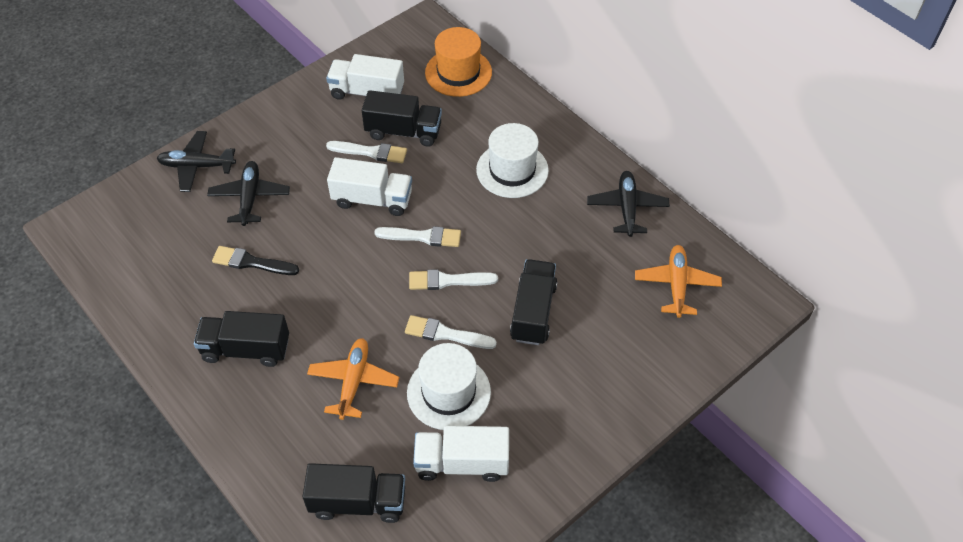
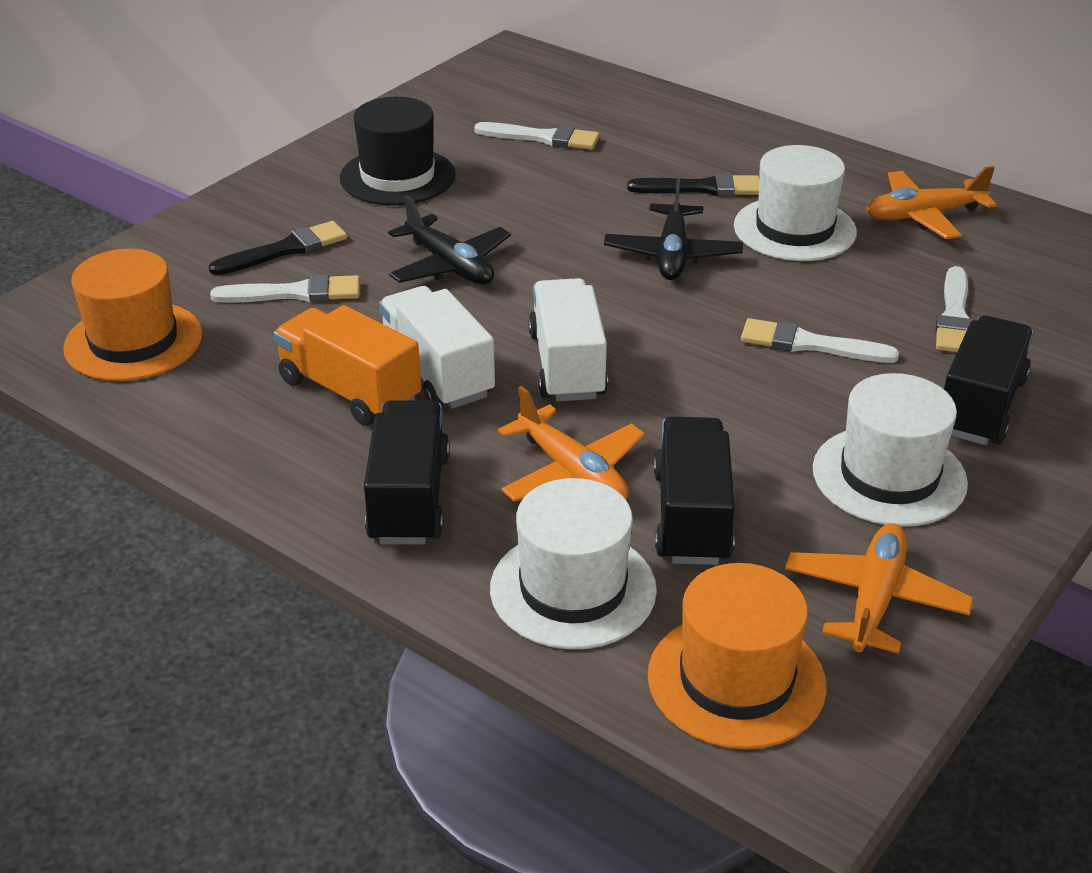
black brush: 1 -> 2
black hat: 0 -> 1
black plane: 3 -> 2
black truck: 4 -> 3
orange hat: 1 -> 2
orange plane: 2 -> 3
orange truck: 0 -> 1
white hat: 2 -> 3
white truck: 3 -> 2

